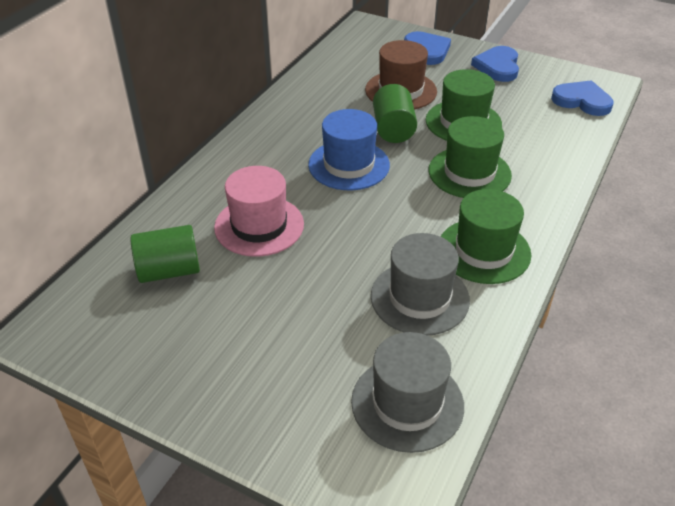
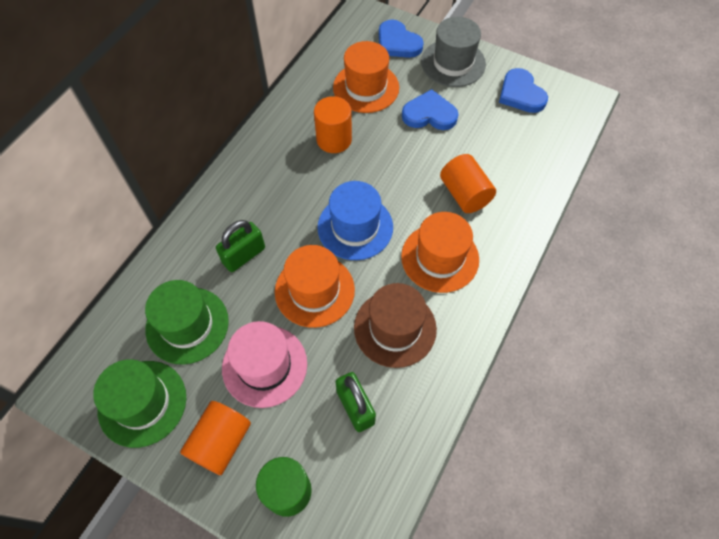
green cylinder: 2 -> 1
green hat: 3 -> 2
green padlock: 0 -> 2
grey hat: 2 -> 1
orange cylinder: 0 -> 3
orange hat: 0 -> 3

